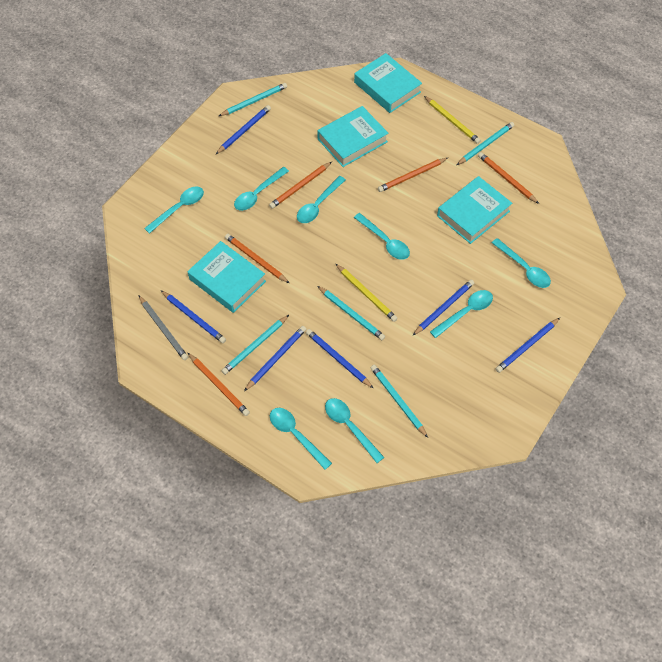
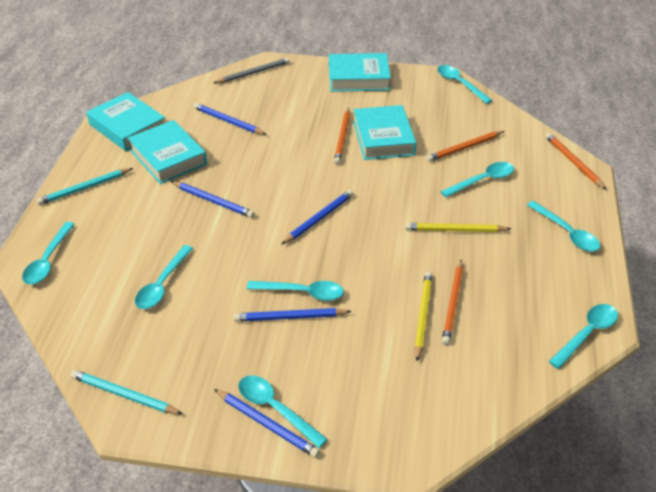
blue pencil: 6 -> 5
orange pencil: 5 -> 4
turquoise pencil: 5 -> 2

